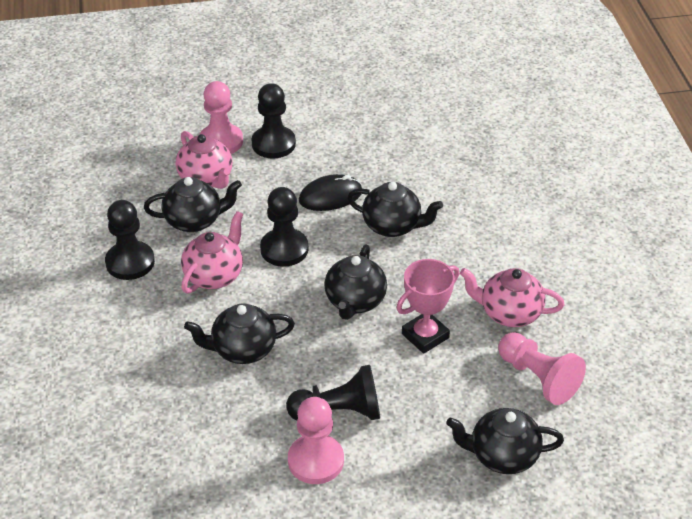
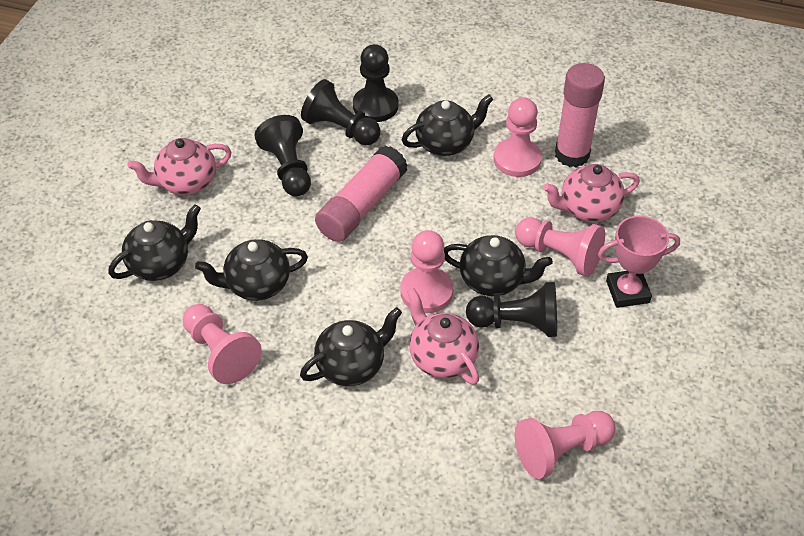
black mouse: 1 -> 0
pink glue stick: 0 -> 2
pink pawn: 3 -> 5

